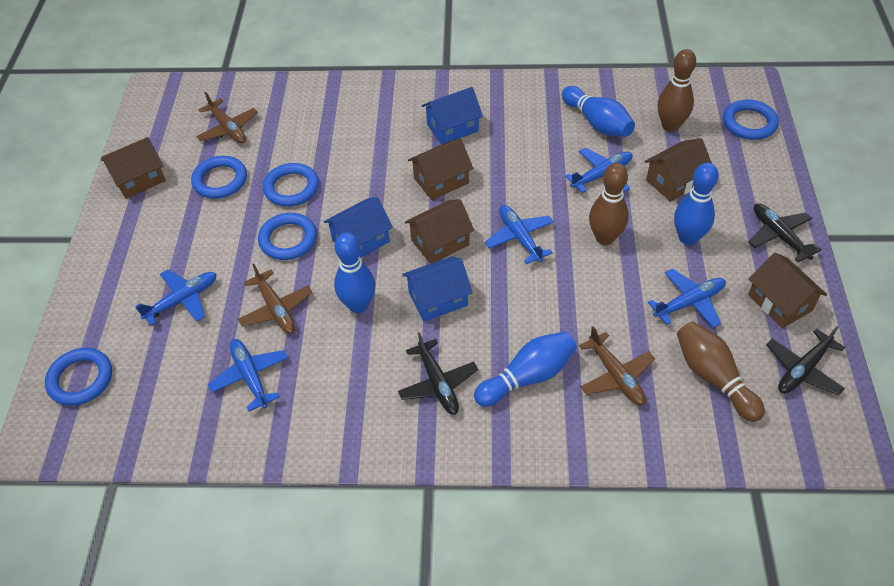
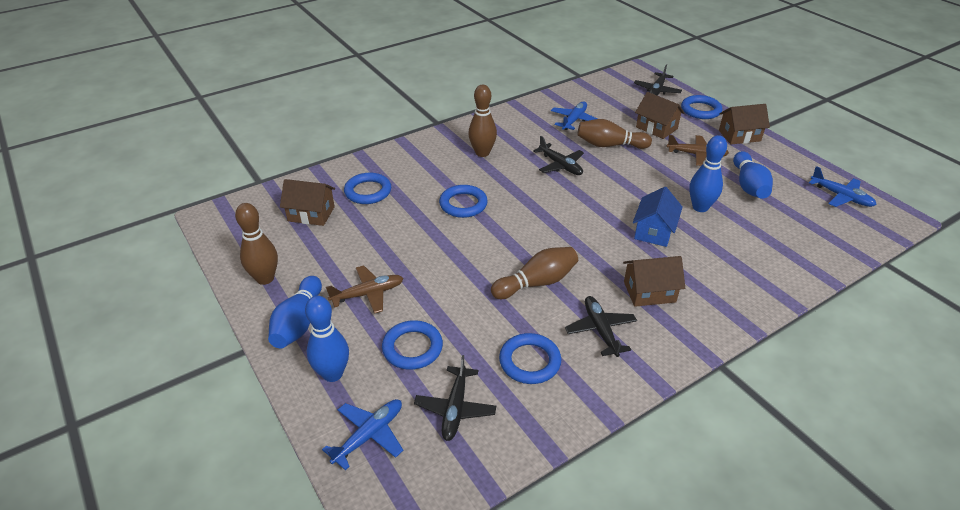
black plane: 3 -> 4
blue house: 3 -> 1
blue plane: 5 -> 3
brown bowling pin: 3 -> 4
brown house: 5 -> 4
brown plane: 3 -> 2

